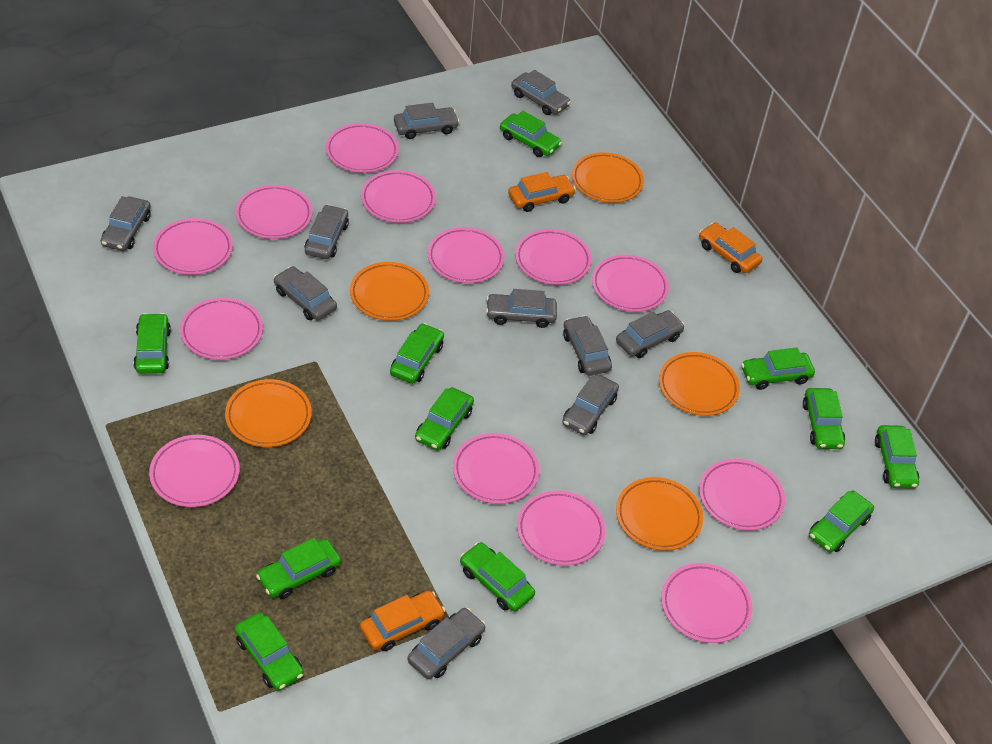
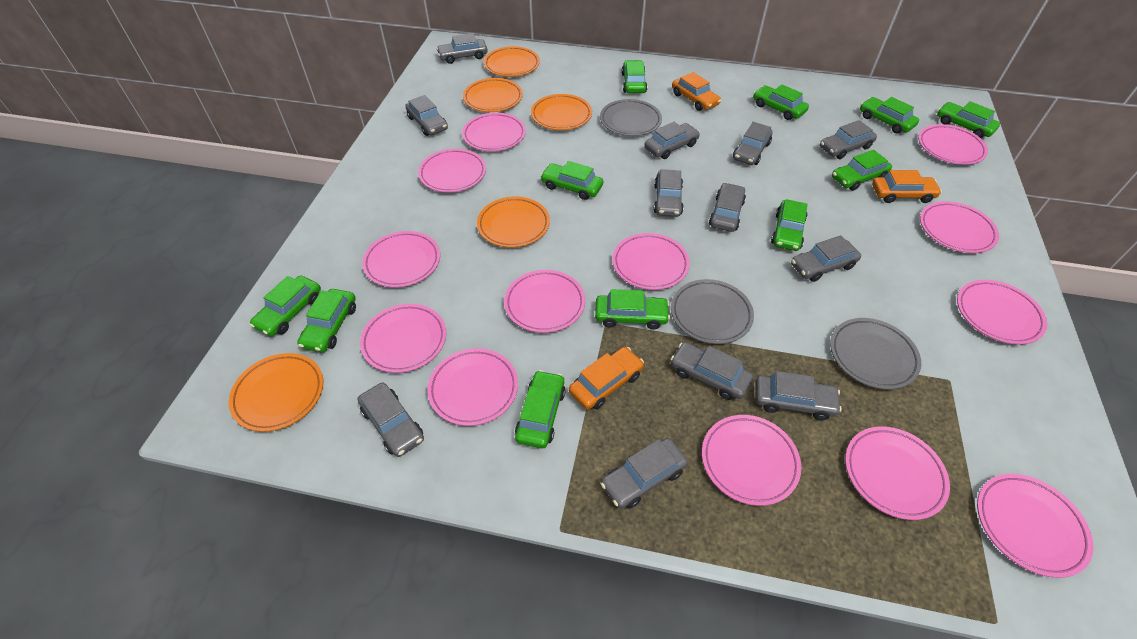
grey car: 10 -> 12
grey plate: 0 -> 3

